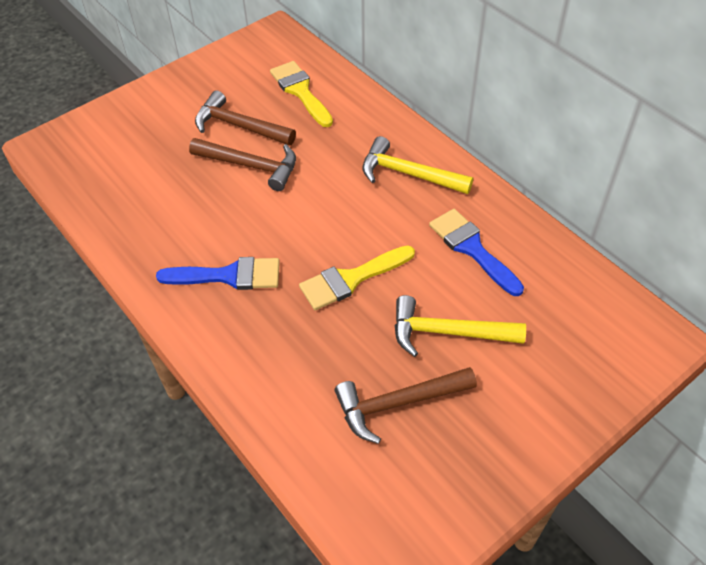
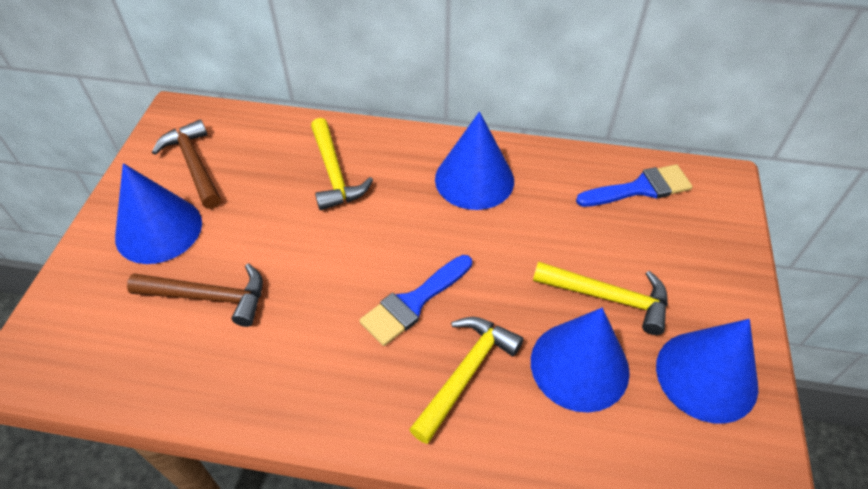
blue cone: 0 -> 4
brown hammer: 3 -> 2
yellow brush: 2 -> 0
yellow hammer: 2 -> 3

